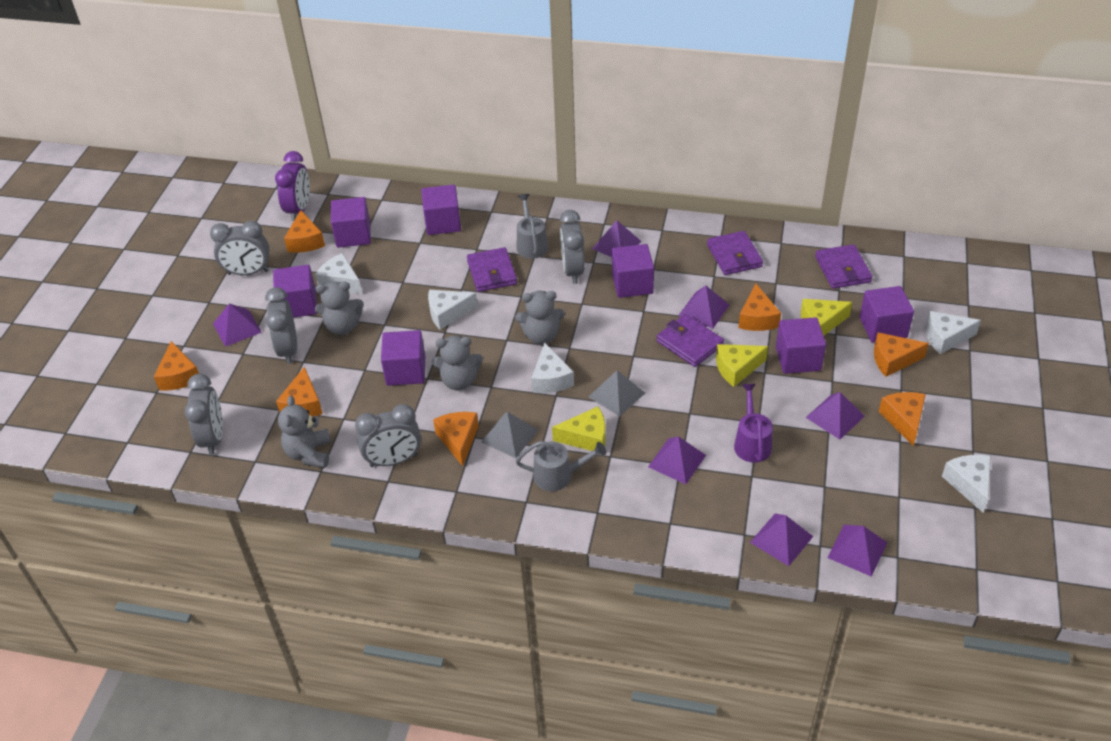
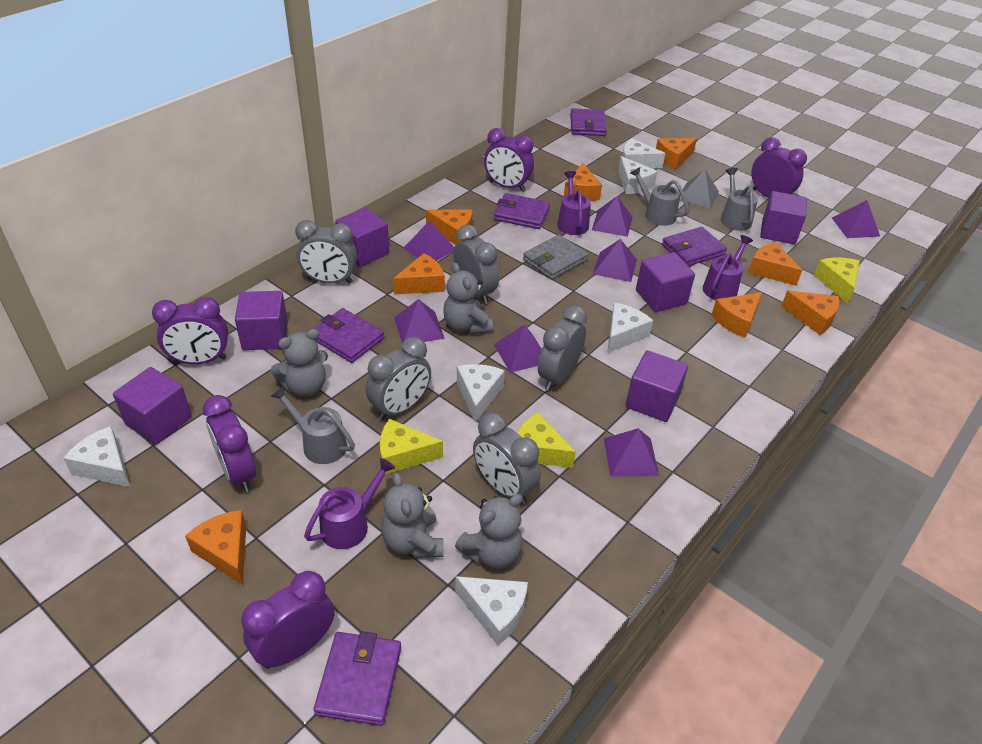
grey pyramid: 2 -> 1
grey wallet: 0 -> 1
grey watering can: 2 -> 3
orange cheese: 7 -> 8
purple clock: 1 -> 5
purple cube: 7 -> 6
purple wallet: 4 -> 5
purple watering can: 1 -> 3
white cheese: 5 -> 6

